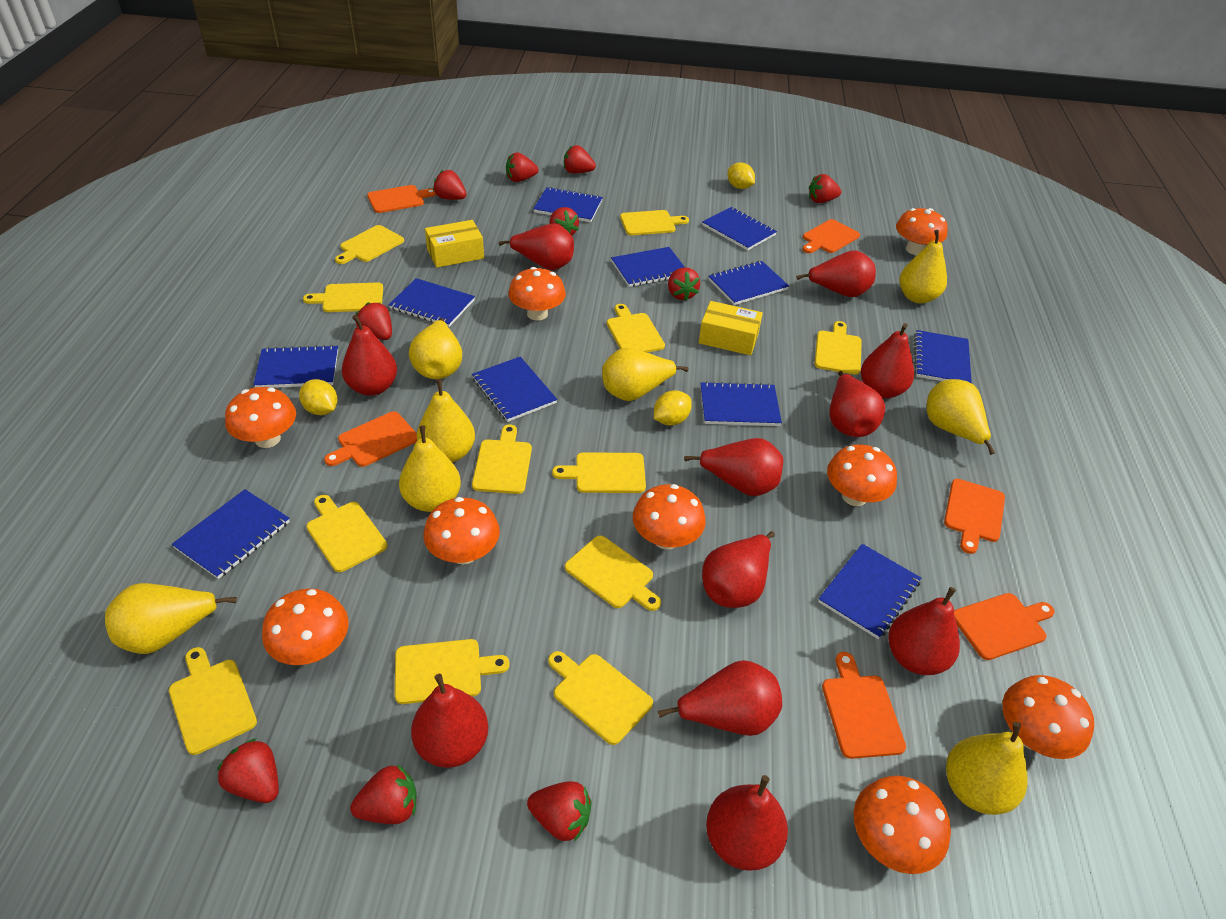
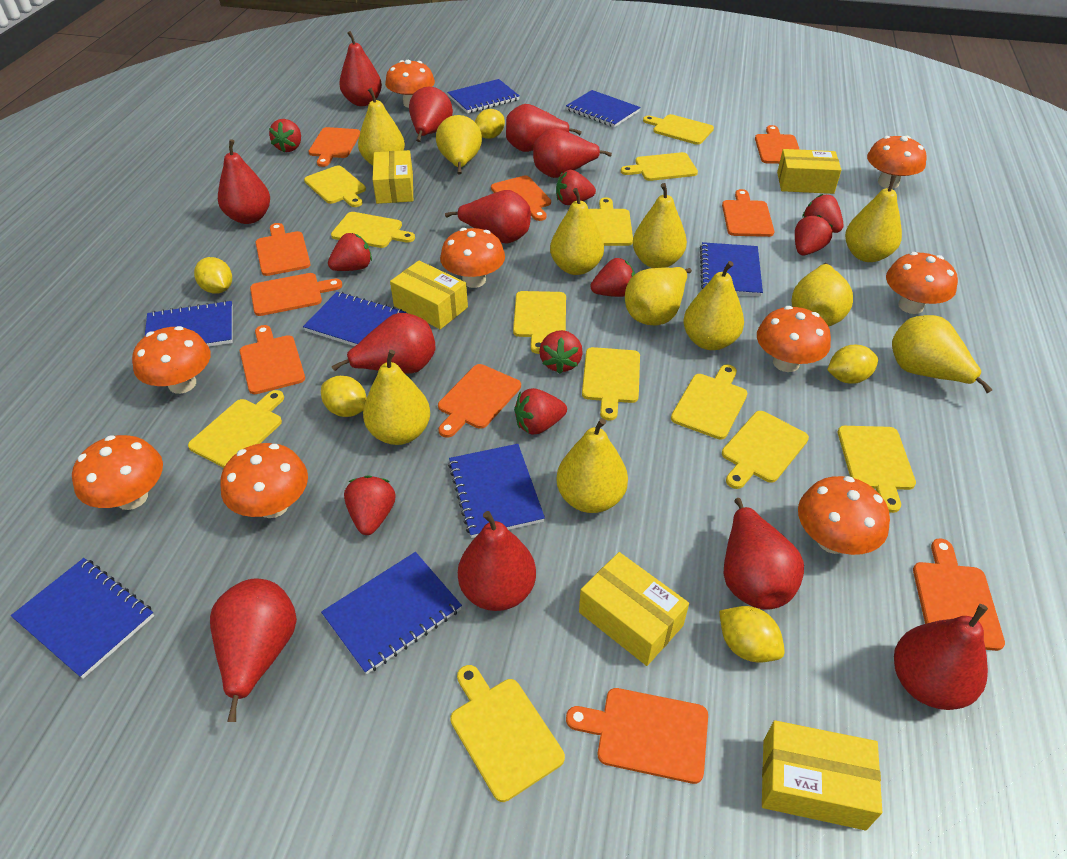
blue notebook: 11 -> 8
orange cutting board: 6 -> 10
red strawberry: 10 -> 9
yellow box: 2 -> 5
yellow lemon: 3 -> 5
yellow pear: 8 -> 11

